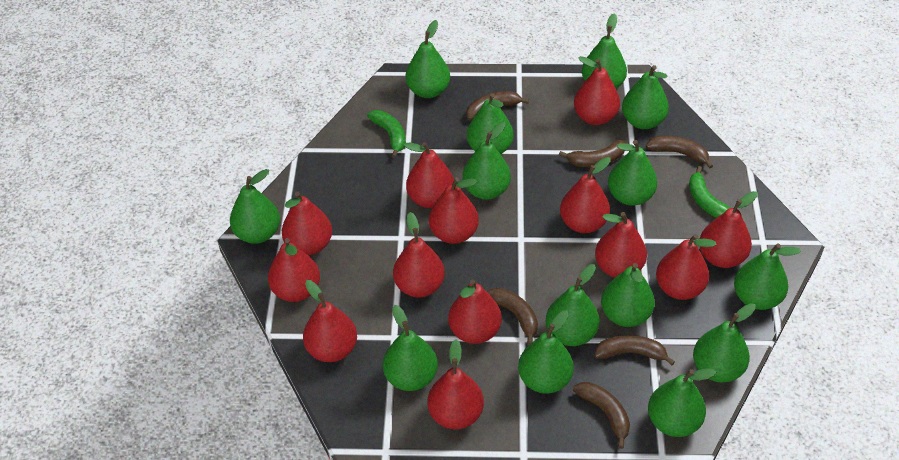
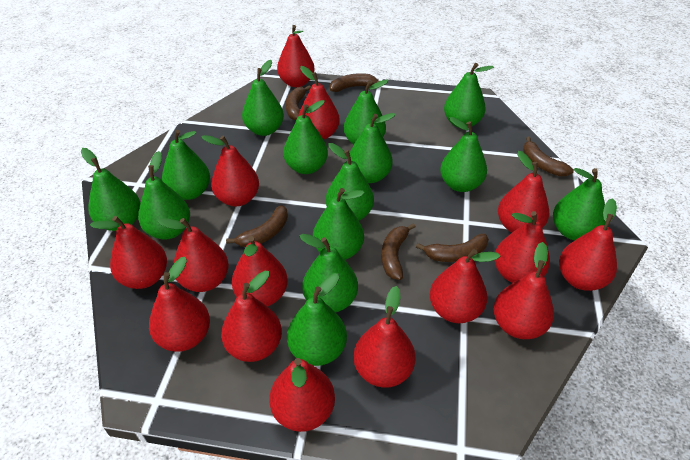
green banana: 2 -> 0
red pear: 13 -> 15

